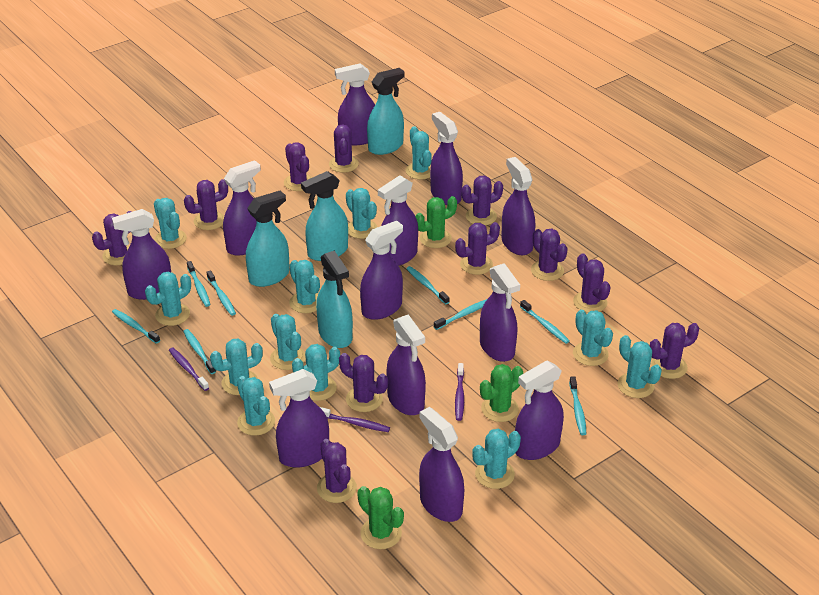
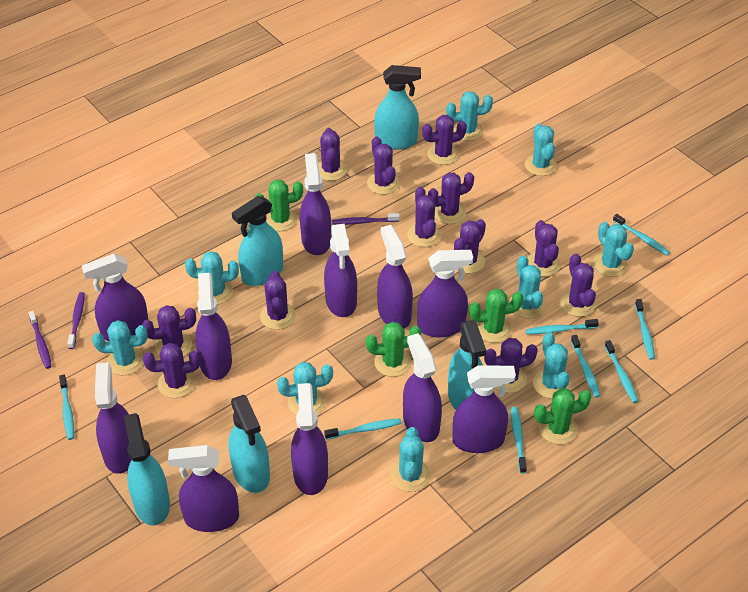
green cactus: 3 -> 4
purple cactus: 11 -> 12
purple spray bottle: 12 -> 11
turquoise cactus: 12 -> 9
turquoise spray bottle: 4 -> 5

